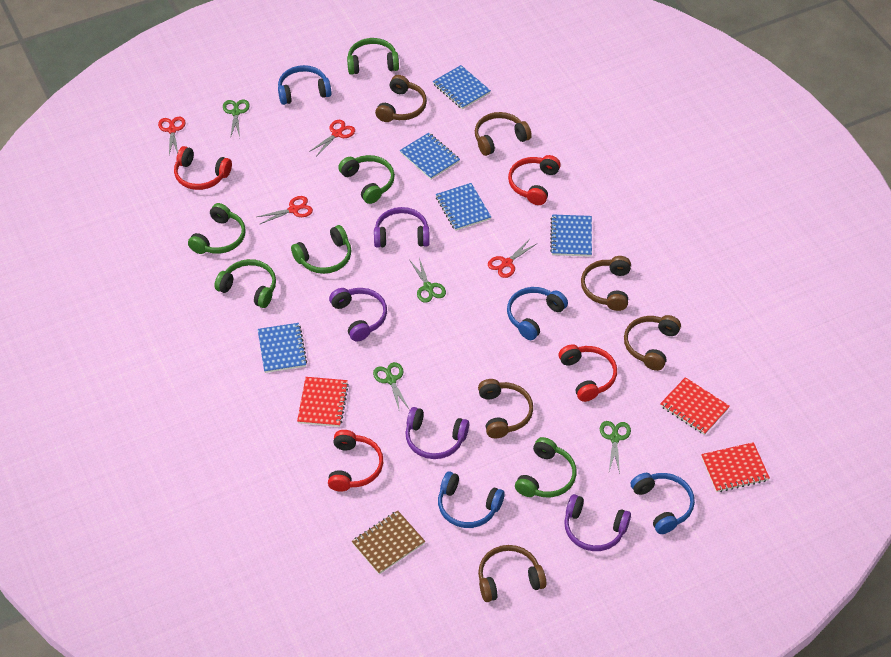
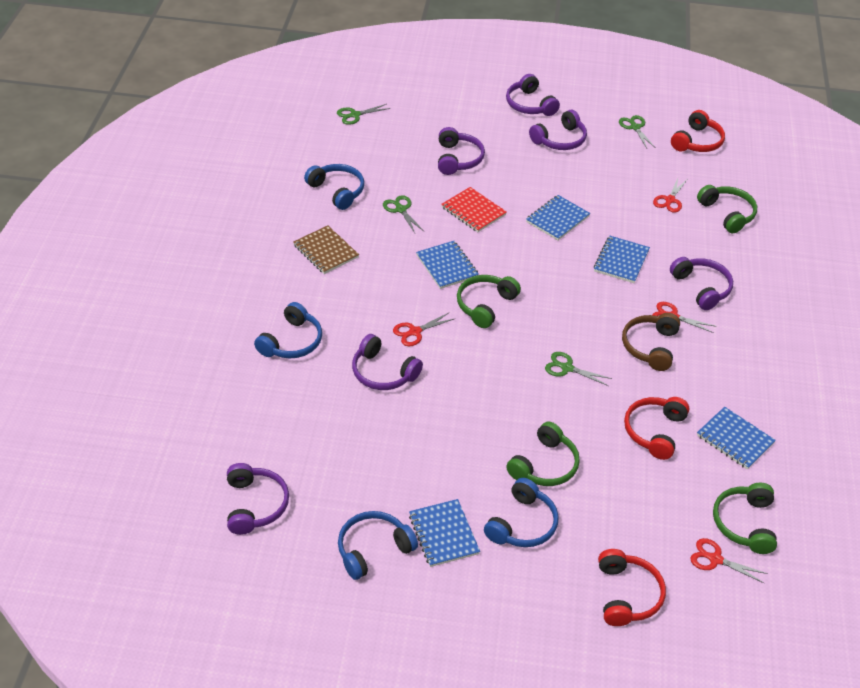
brown headphones: 6 -> 1
green headphones: 6 -> 4
purple headphones: 4 -> 6
red headphones: 4 -> 3
red notebook: 3 -> 1

